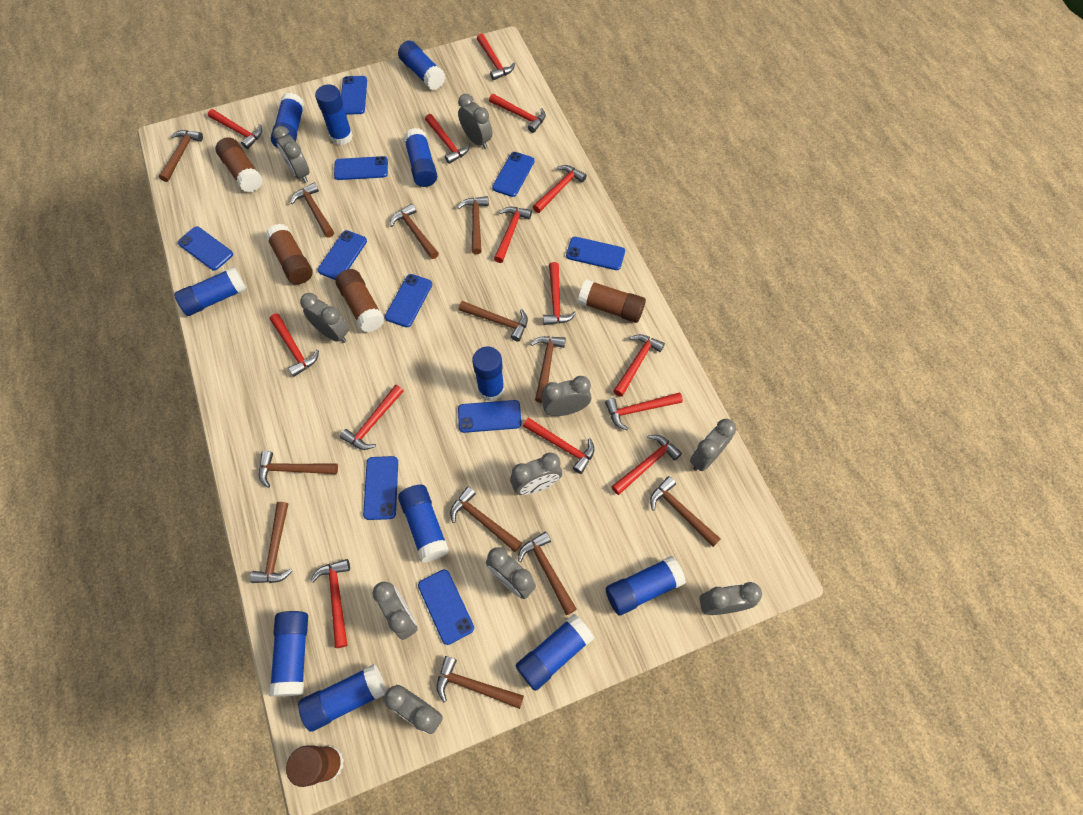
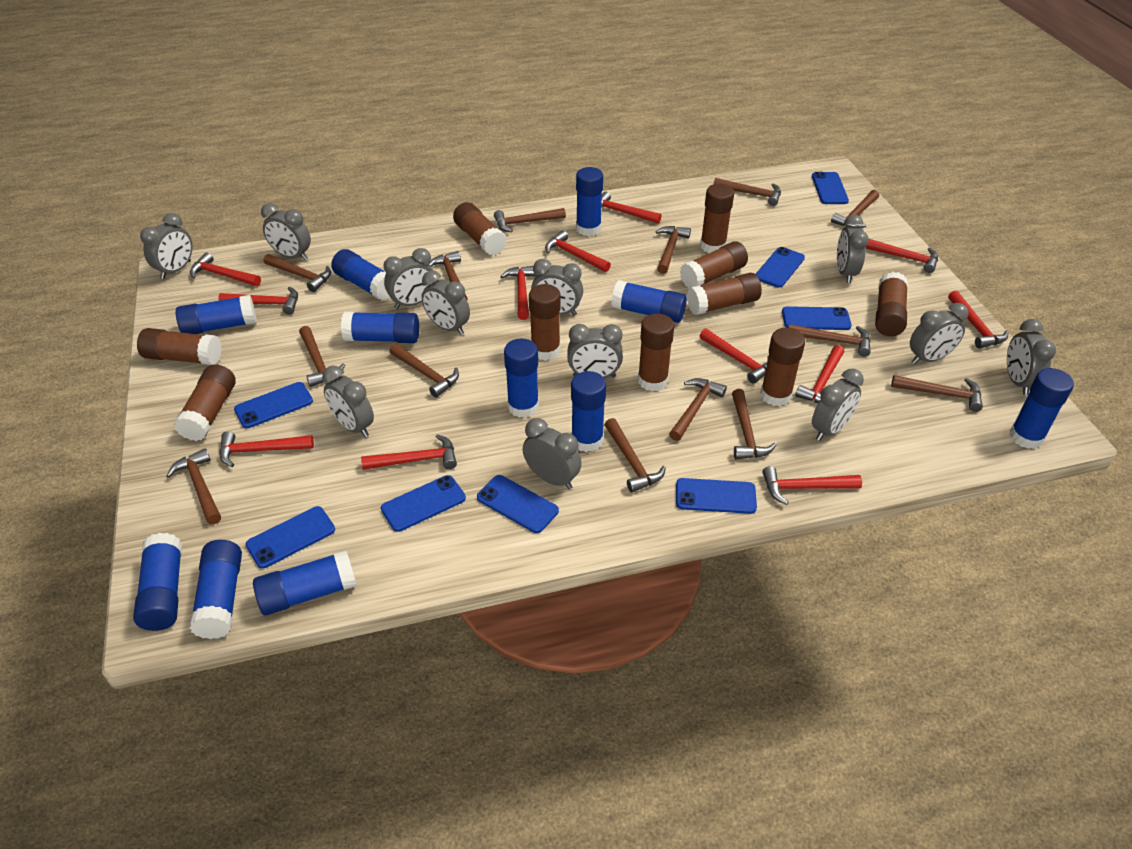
blue phone: 10 -> 8
brown glue stick: 5 -> 10
brown hammer: 12 -> 14
grey clock: 10 -> 12
red hammer: 14 -> 12

